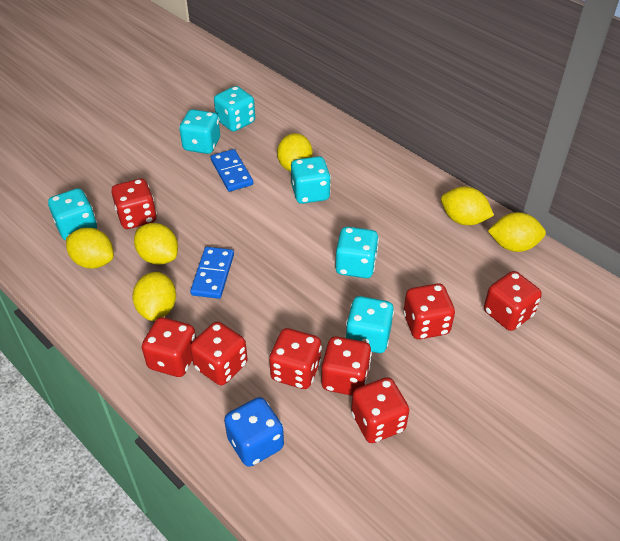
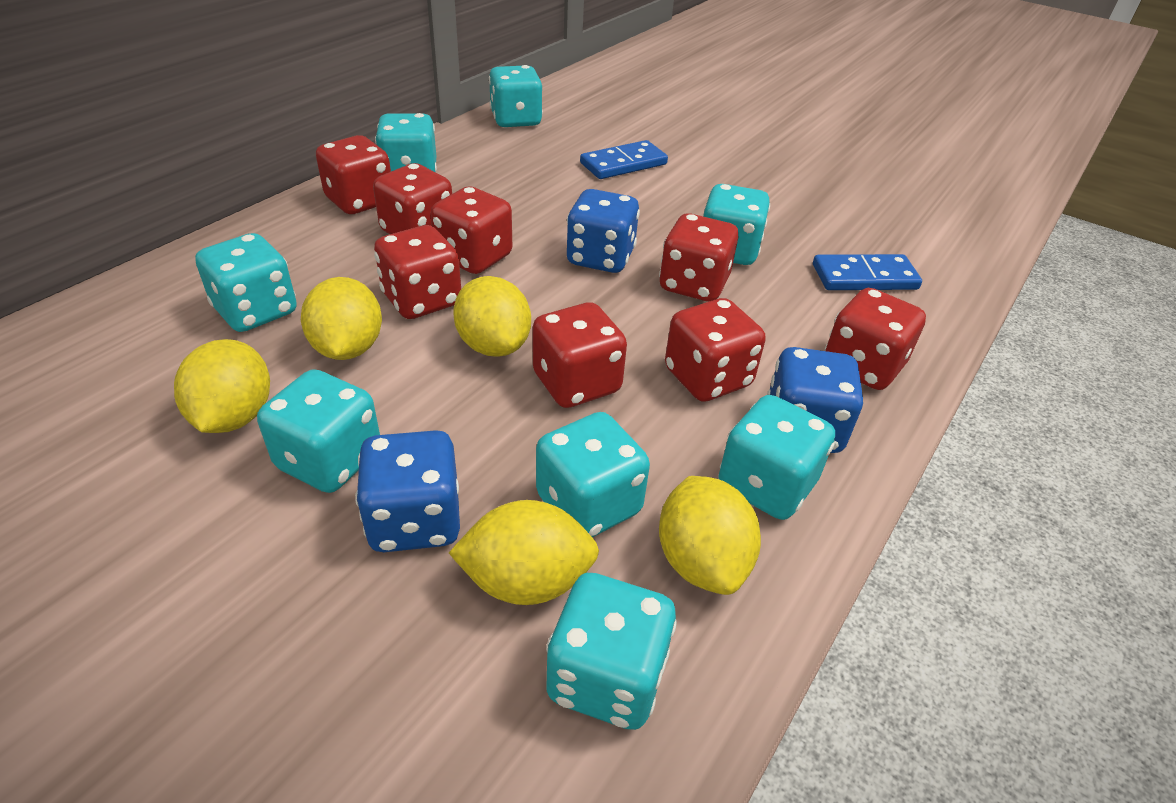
blue dice: 1 -> 3
turquoise dice: 6 -> 8
yellow lemon: 6 -> 5

